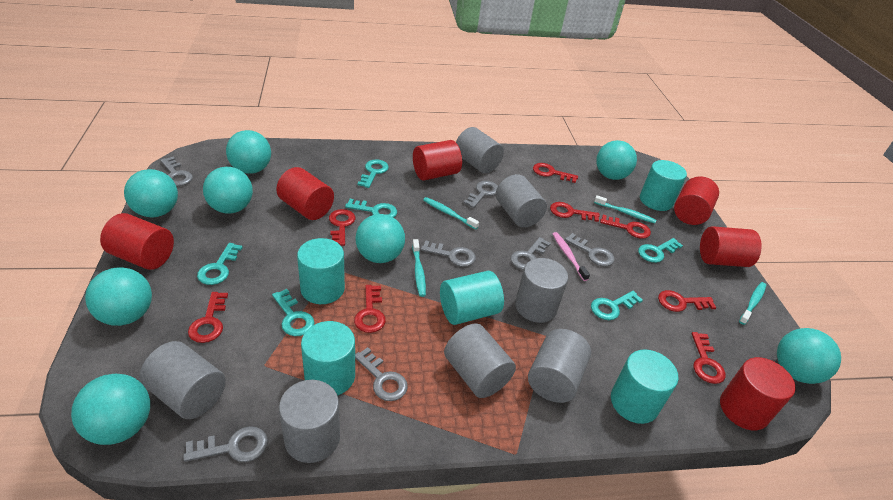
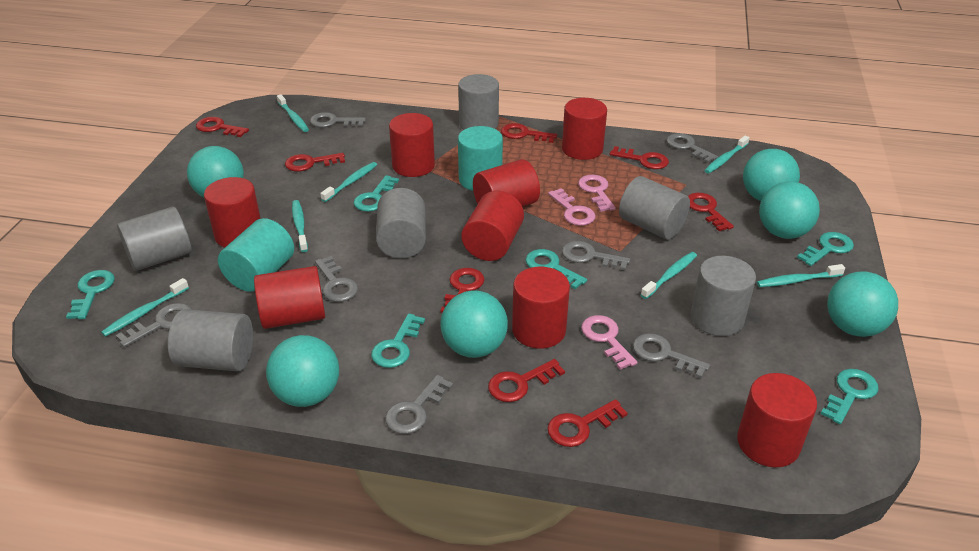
grey cylinder: 7 -> 6
pink key: 0 -> 3
pink toothbrush: 1 -> 0
red cylinder: 6 -> 8
turquoise ball: 8 -> 6
turquoise cylinder: 5 -> 2
turquoise toothbrush: 4 -> 7

